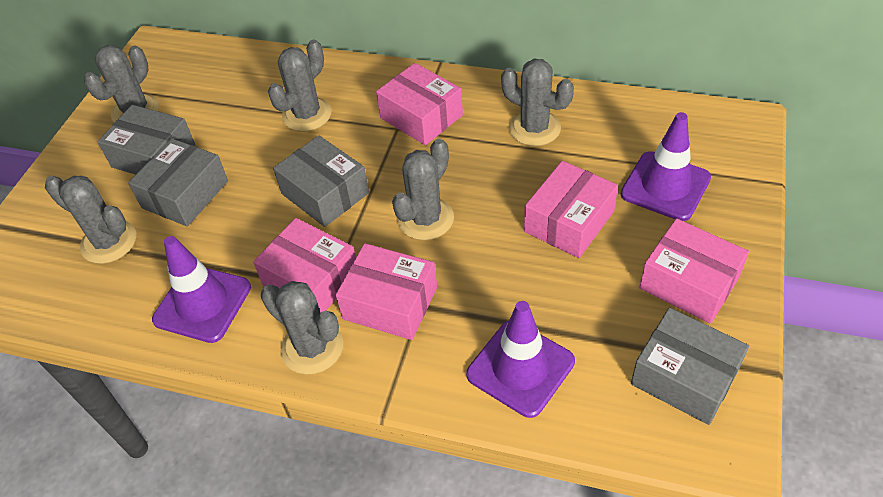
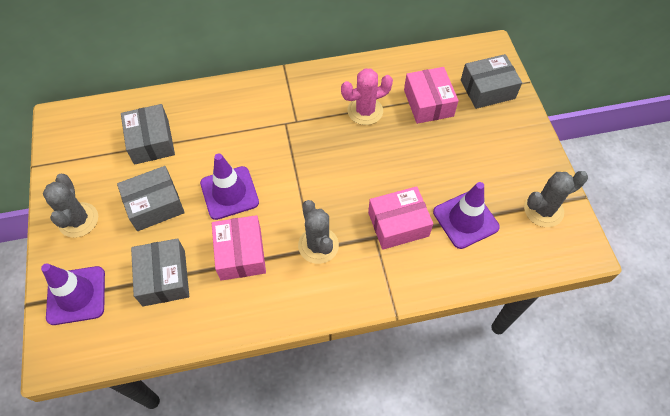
grey cactus: 6 -> 3
pink box: 5 -> 3
pink cactus: 0 -> 1

